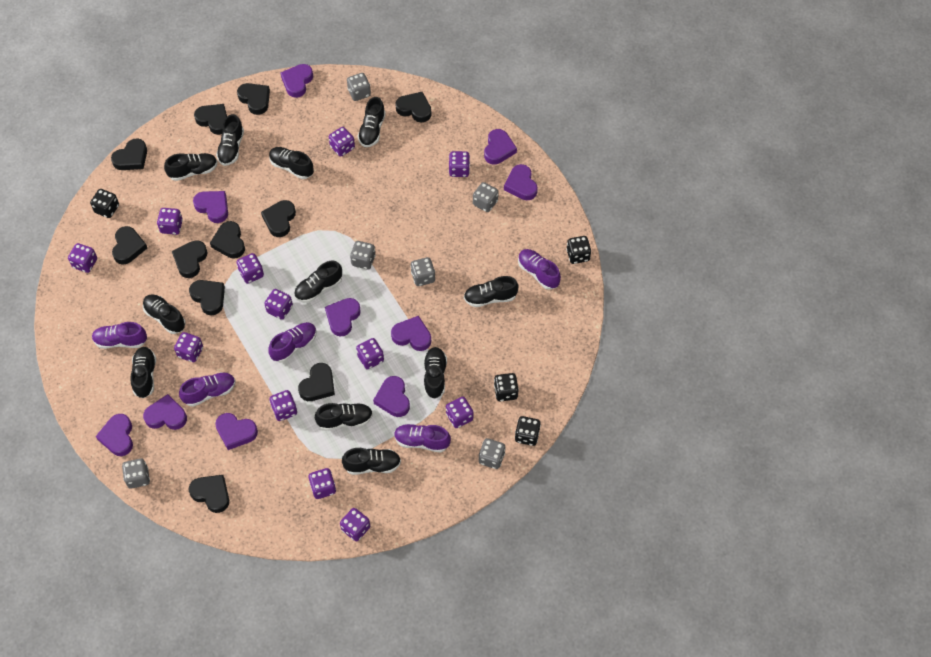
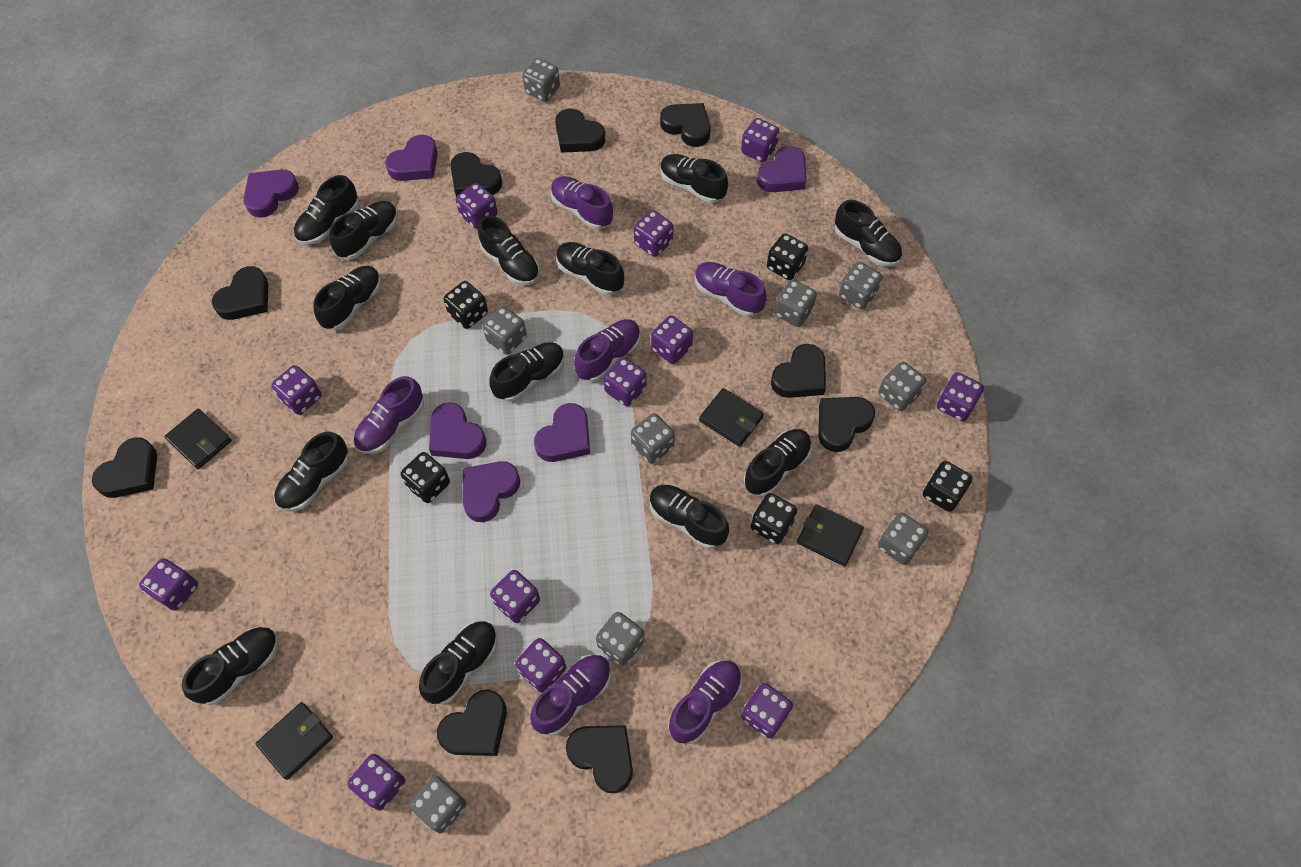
black dice: 4 -> 5
black heart: 11 -> 9
black shoe: 11 -> 13
black wallet: 0 -> 4
grey dice: 6 -> 9
purple heart: 10 -> 6
purple shoe: 5 -> 6

